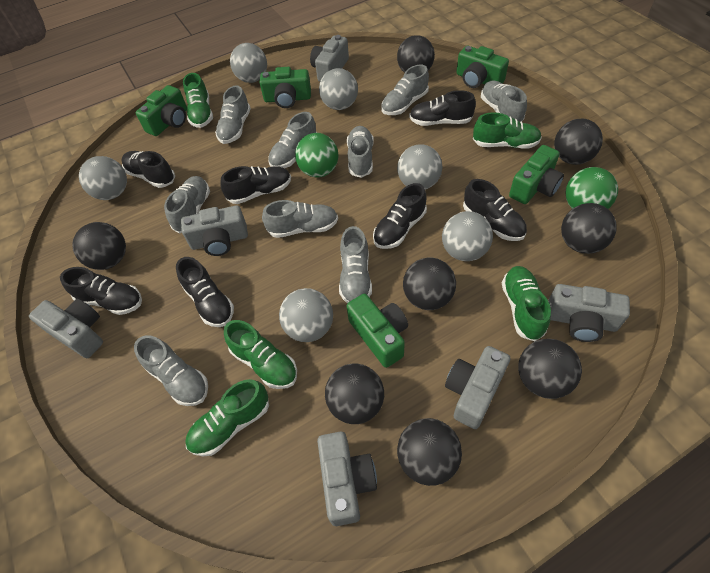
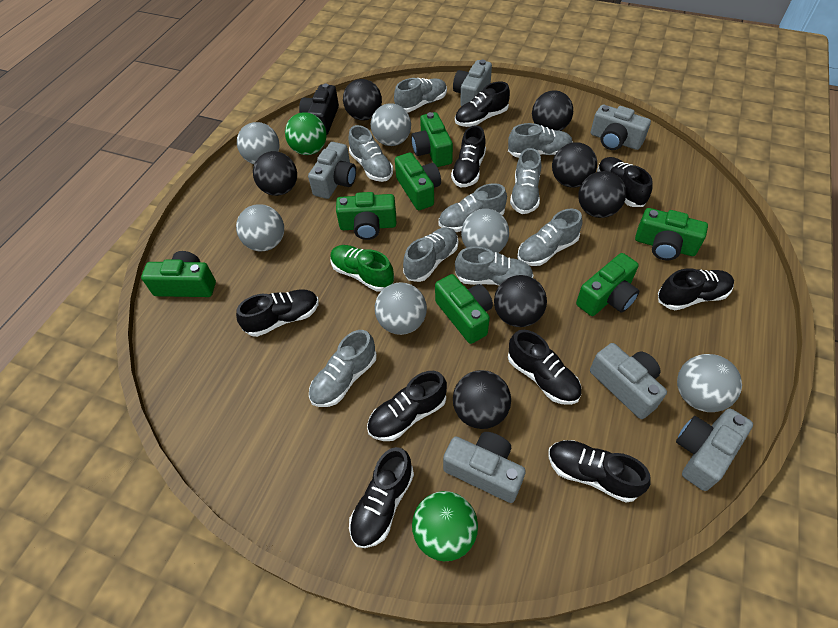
black ball: 8 -> 7
black camera: 0 -> 1
black shoe: 7 -> 9
green camera: 5 -> 7
green shoe: 5 -> 1

